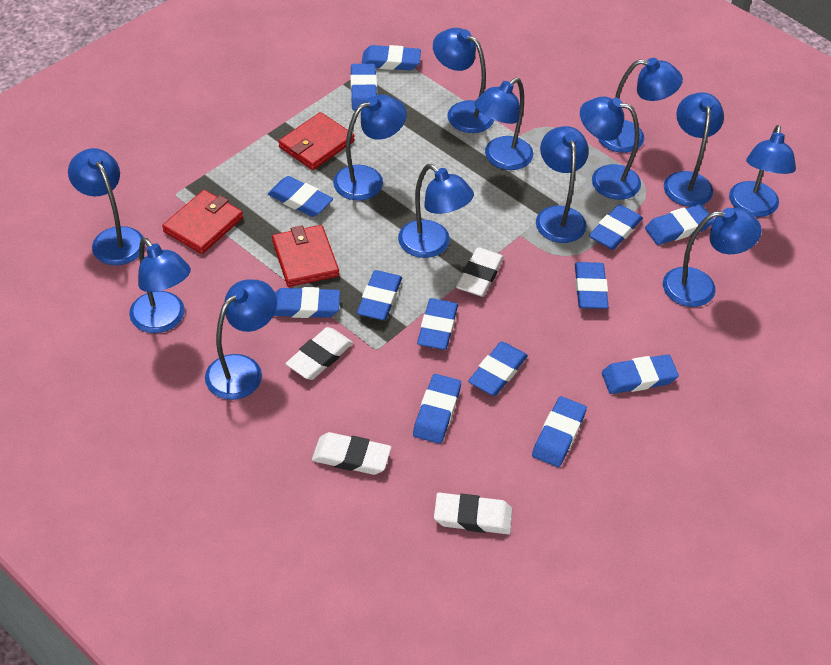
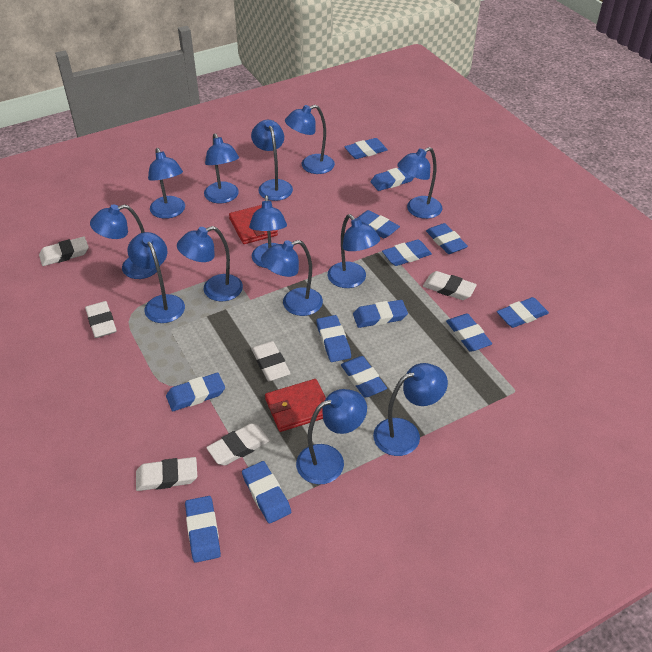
red wallet: 3 -> 2
white eraser: 4 -> 6

